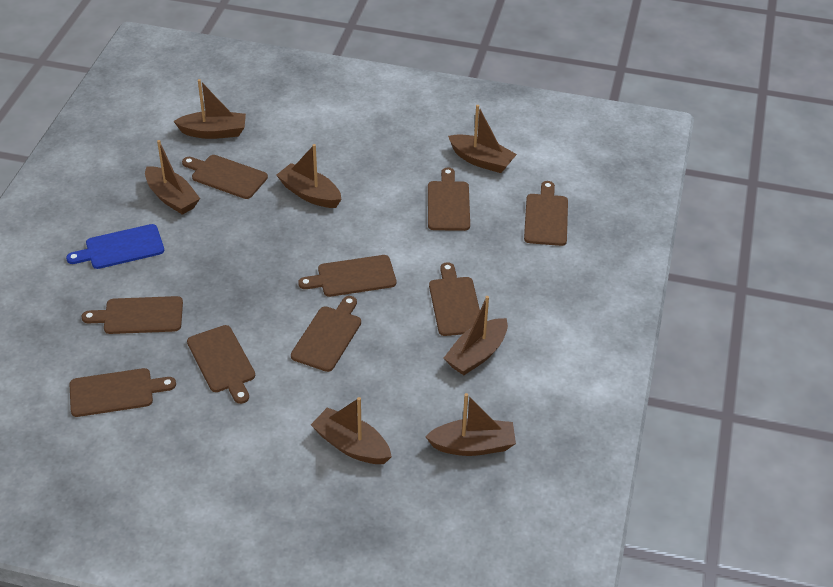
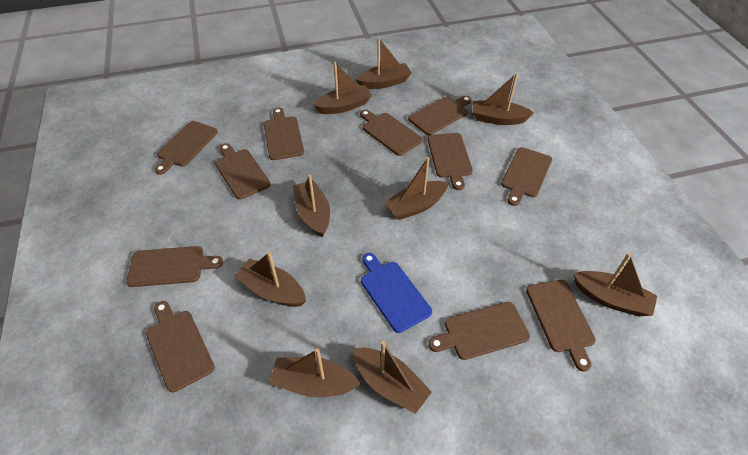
brown boat: 7 -> 9
brown cutting board: 9 -> 11

